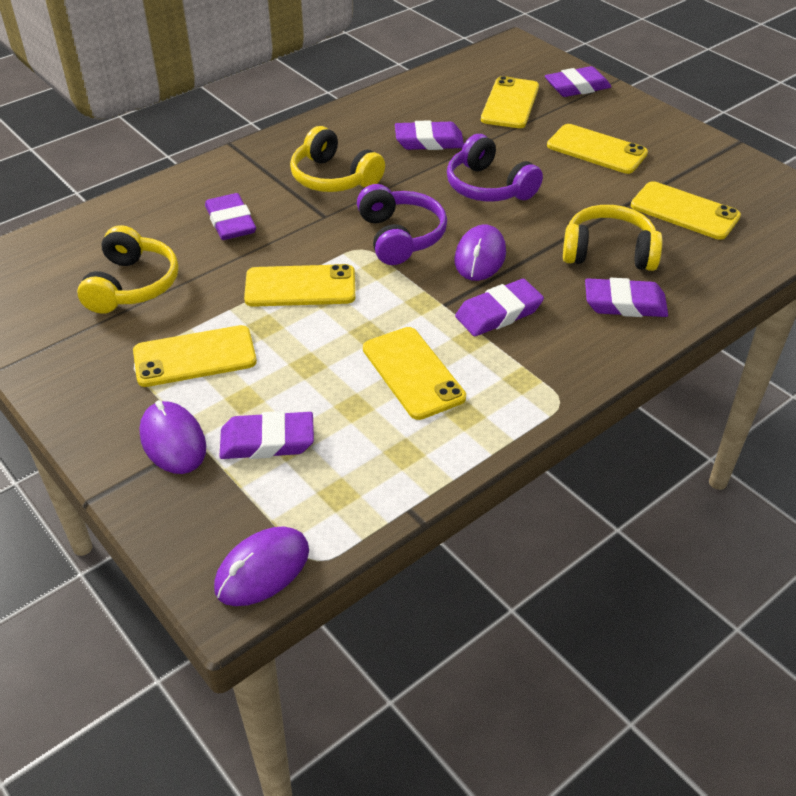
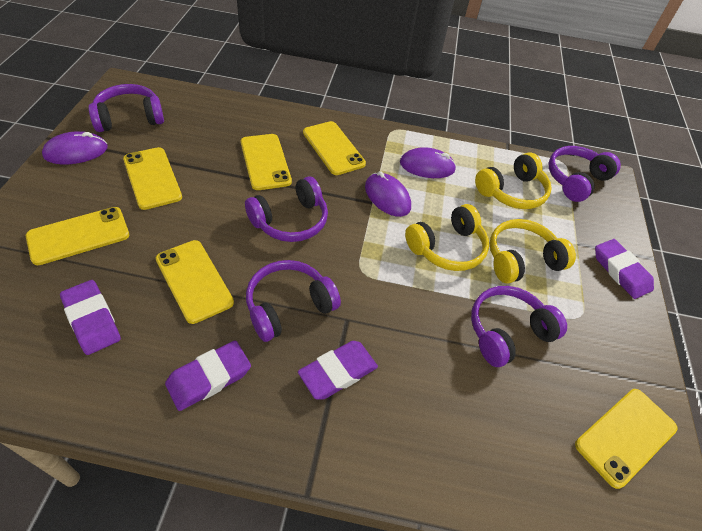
purple eraser: 6 -> 4
purple headphones: 2 -> 5

